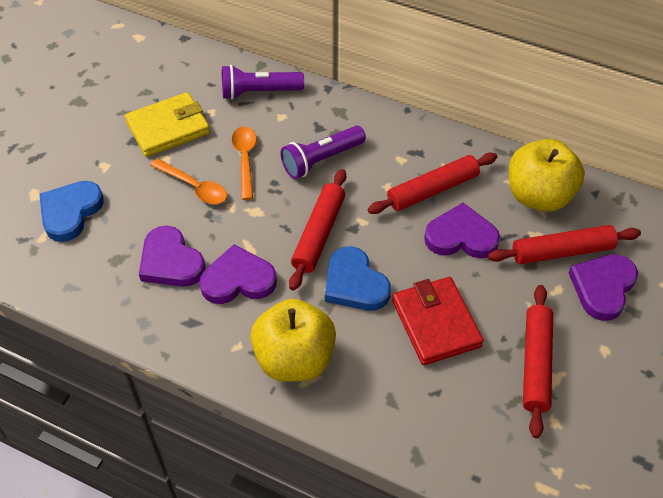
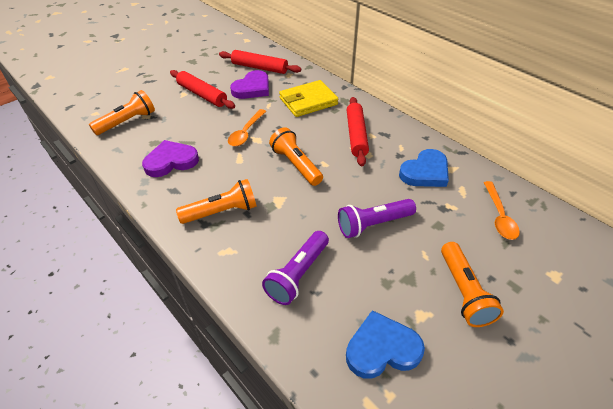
orange flashlight: 0 -> 4
purple heart: 4 -> 2
red rolling pin: 4 -> 3
red wallet: 1 -> 0
yellow apple: 2 -> 0

